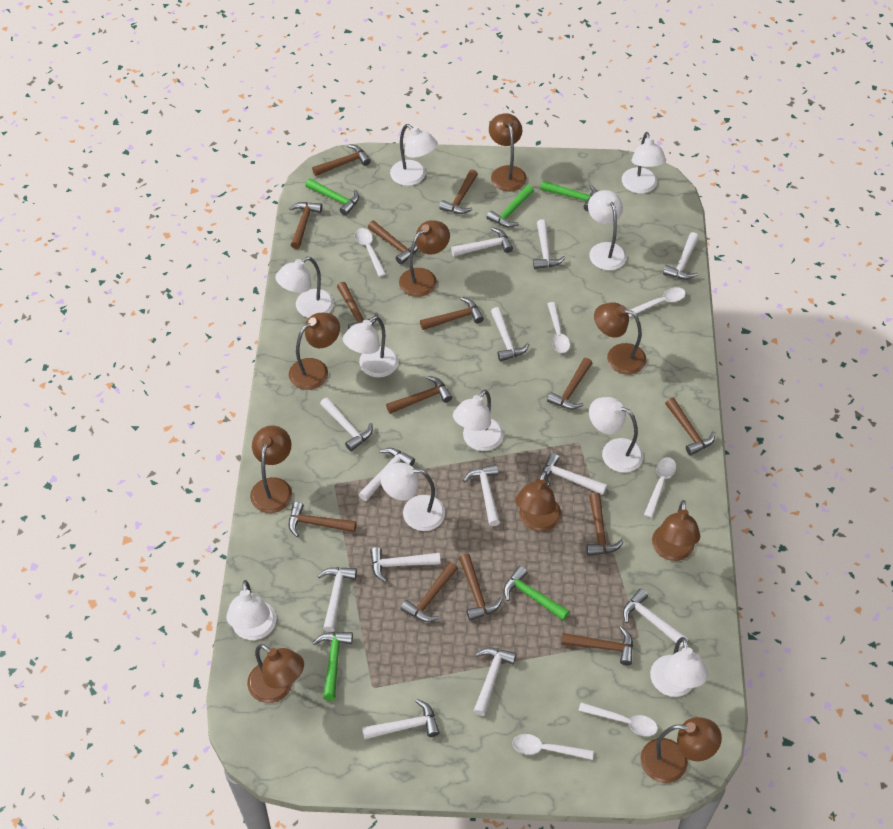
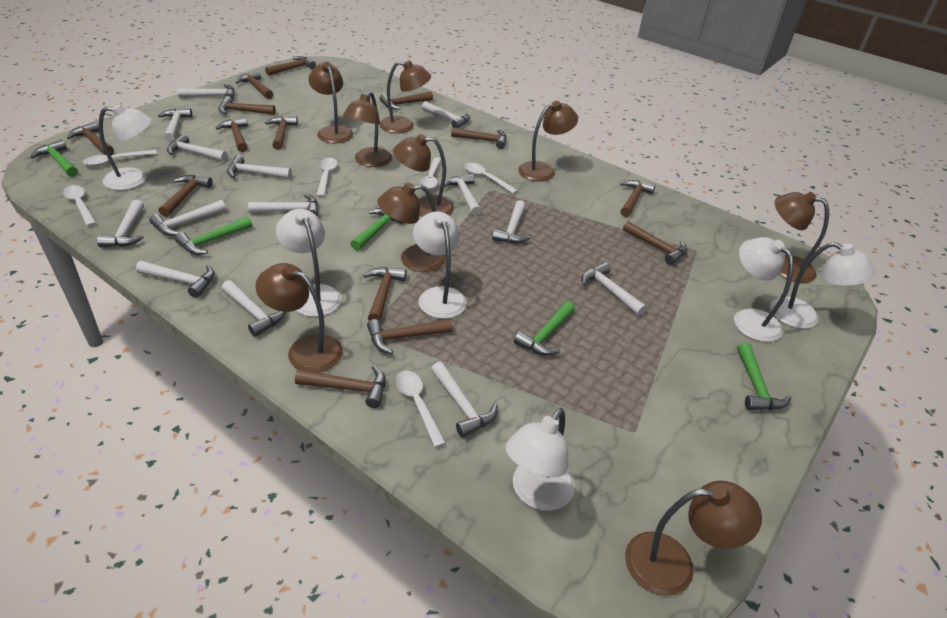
white hammer: 13 -> 14
white lamp: 10 -> 6

